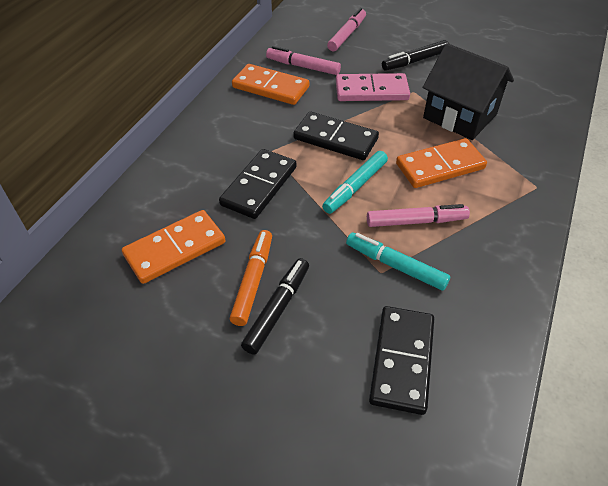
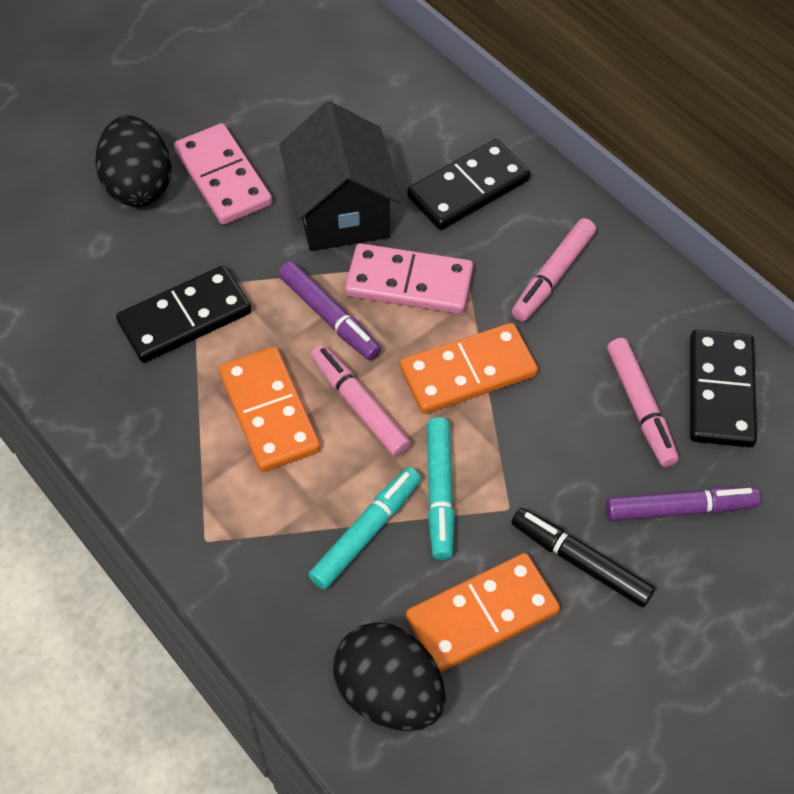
black egg: 0 -> 2
black marker: 2 -> 1
orange marker: 1 -> 0
pink domino: 1 -> 2
purple marker: 0 -> 2

